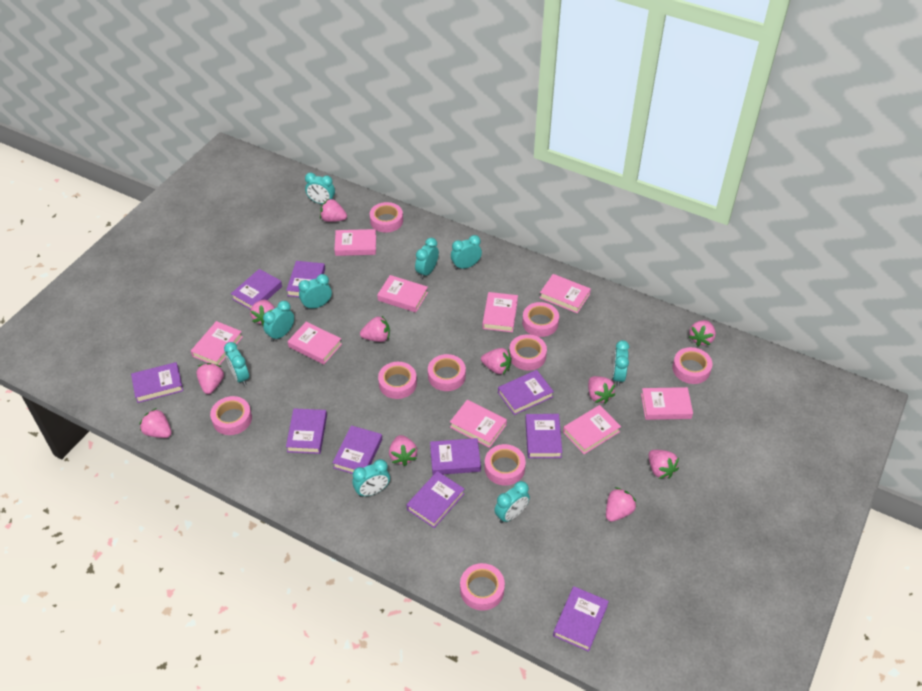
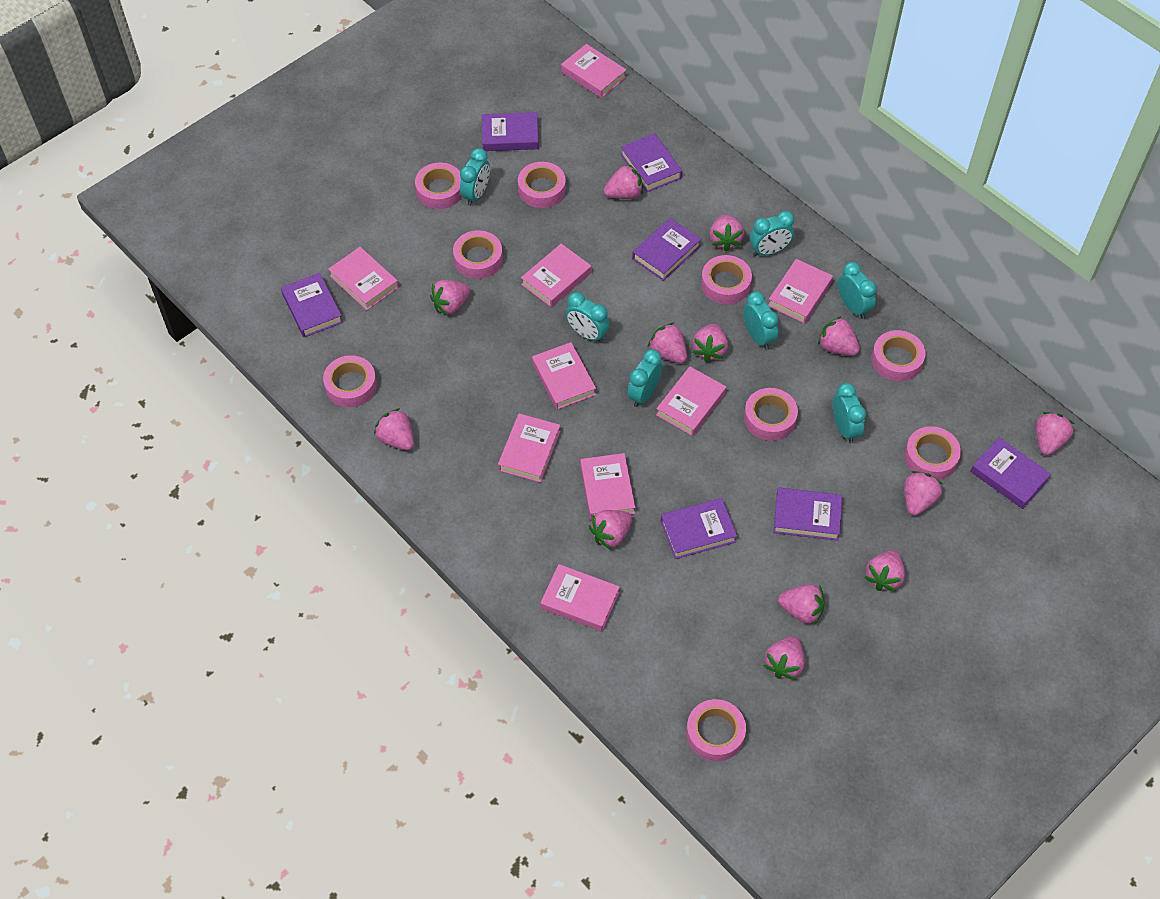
pink strawberry: 11 -> 13
purple book: 10 -> 7
turquoise clock: 9 -> 7

